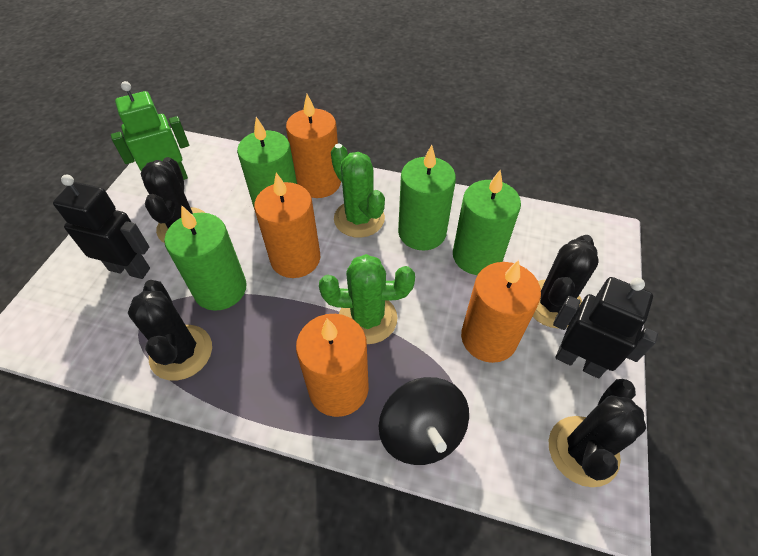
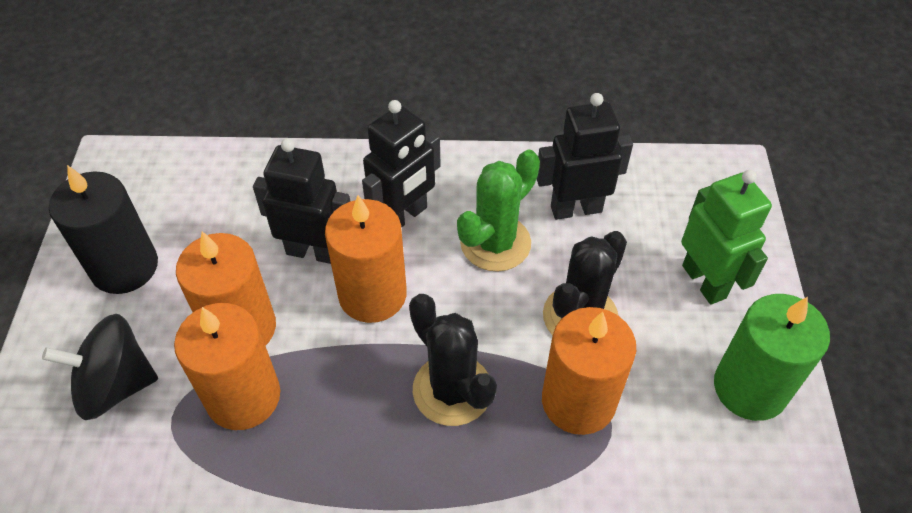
black cactus: 4 -> 2
black candle: 0 -> 1
black robot: 2 -> 3
green cactus: 2 -> 1
green candle: 4 -> 1

